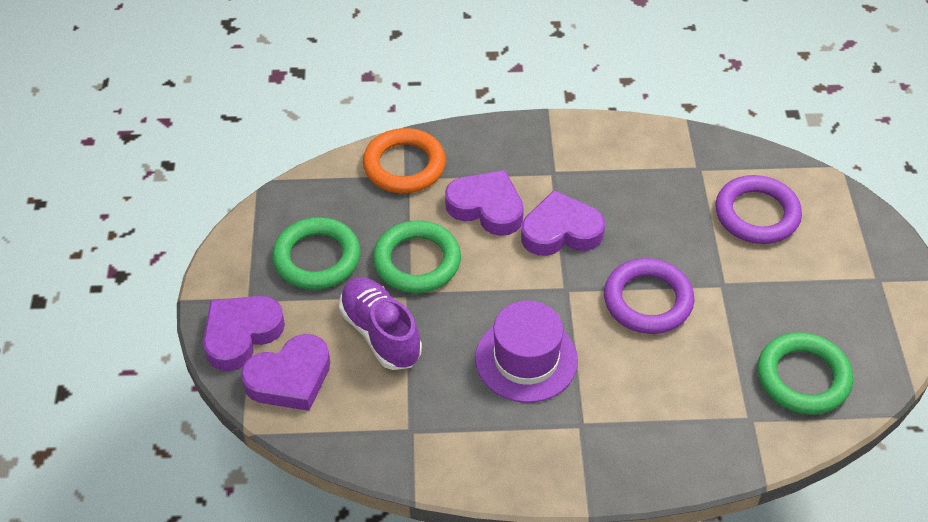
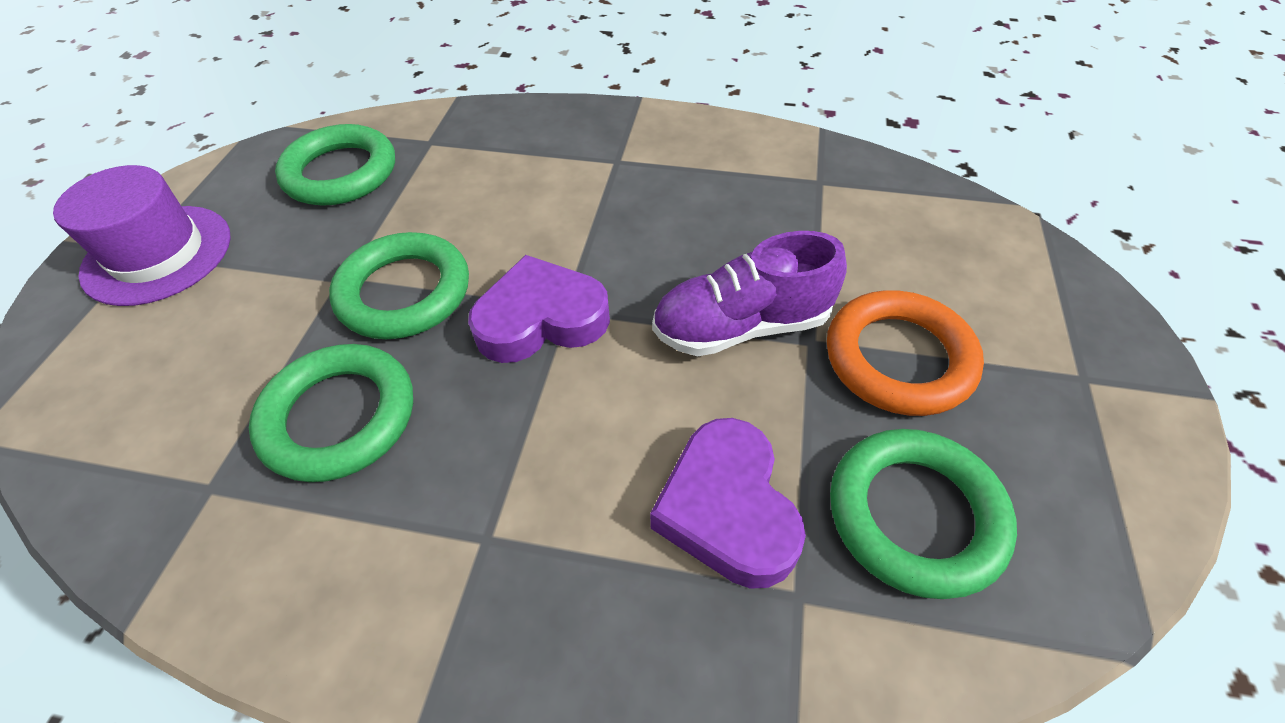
green ring: 3 -> 4
purple heart: 4 -> 2
purple ring: 2 -> 0

